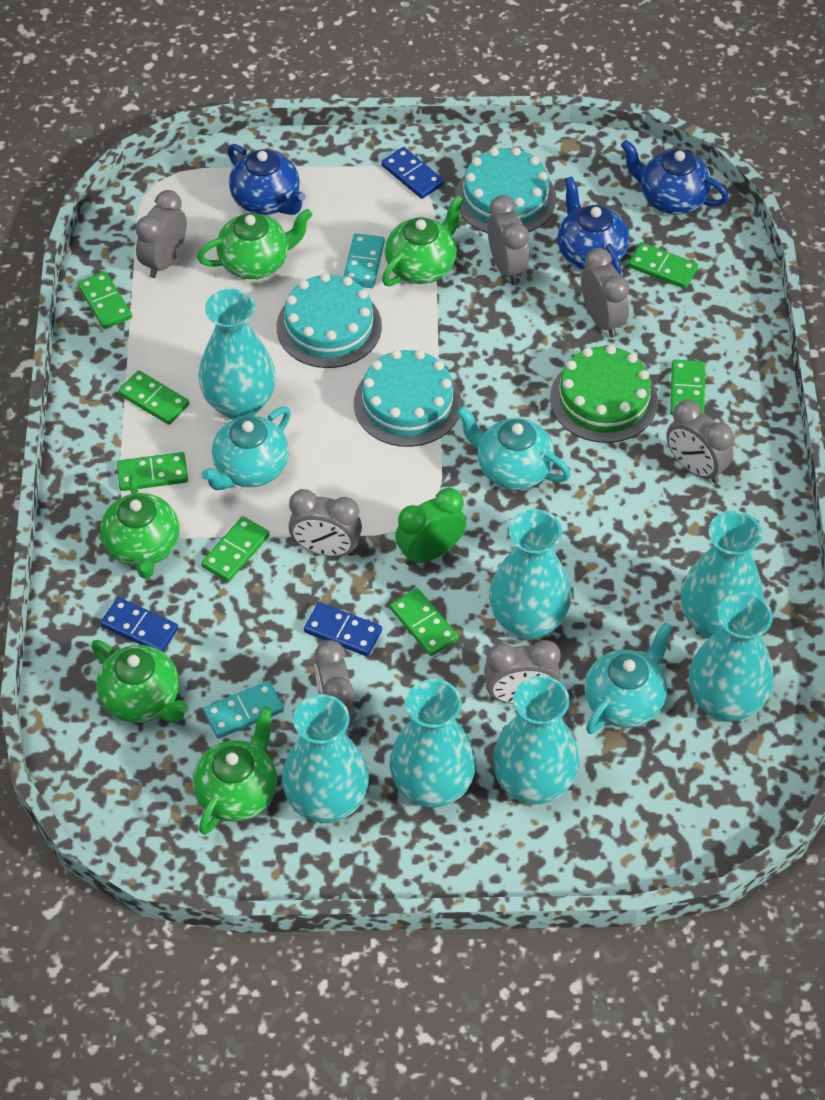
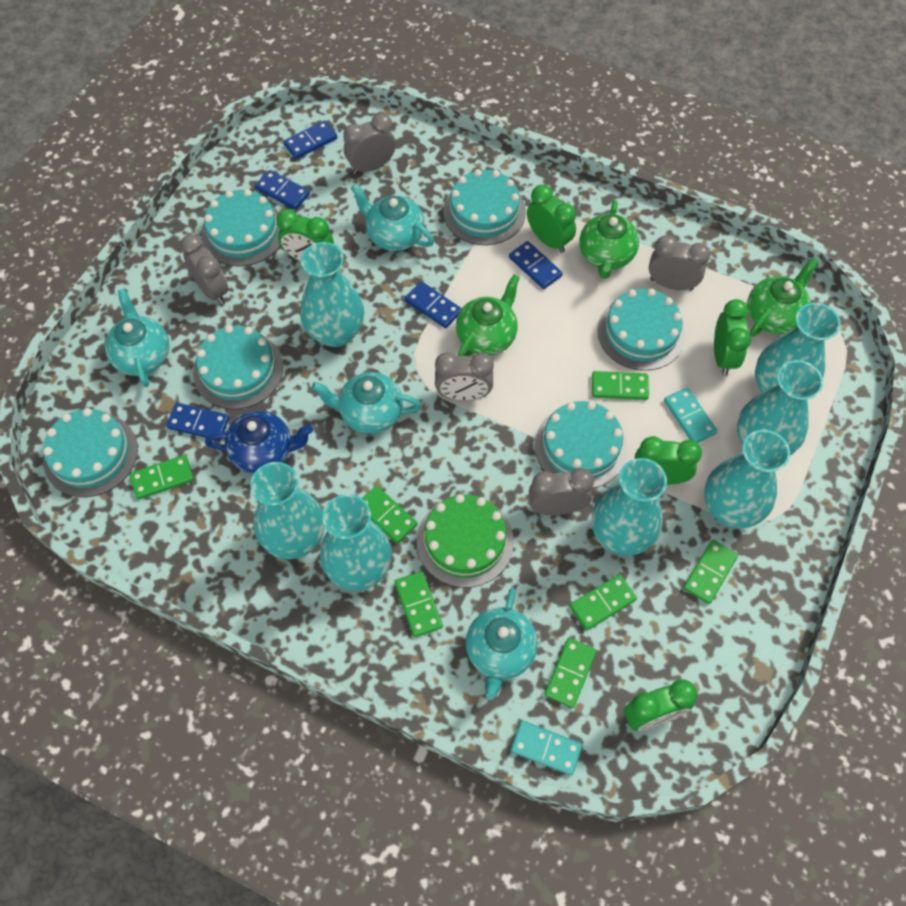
blue domino: 3 -> 5
blue teapot: 3 -> 1
green clock: 1 -> 5
green teapot: 5 -> 3
grey clock: 7 -> 5
turquoise cake: 3 -> 6
turquoise teapot: 3 -> 4

